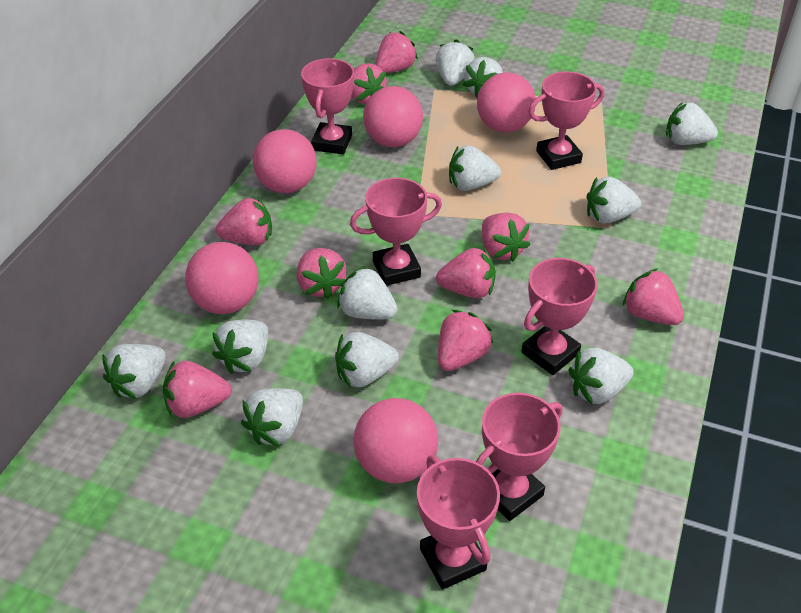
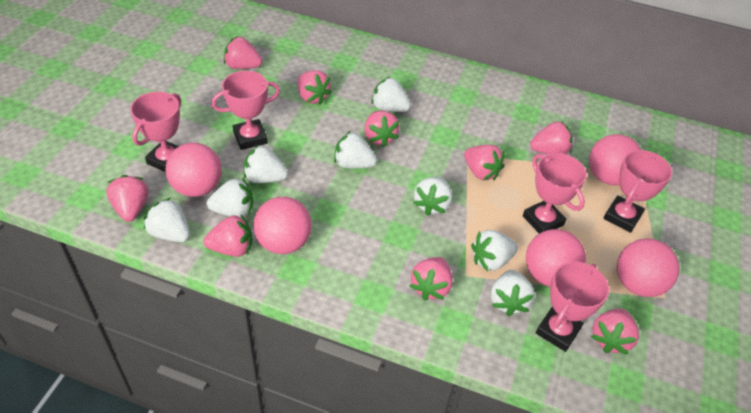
pink trophy: 6 -> 5
white strawberry: 11 -> 8

